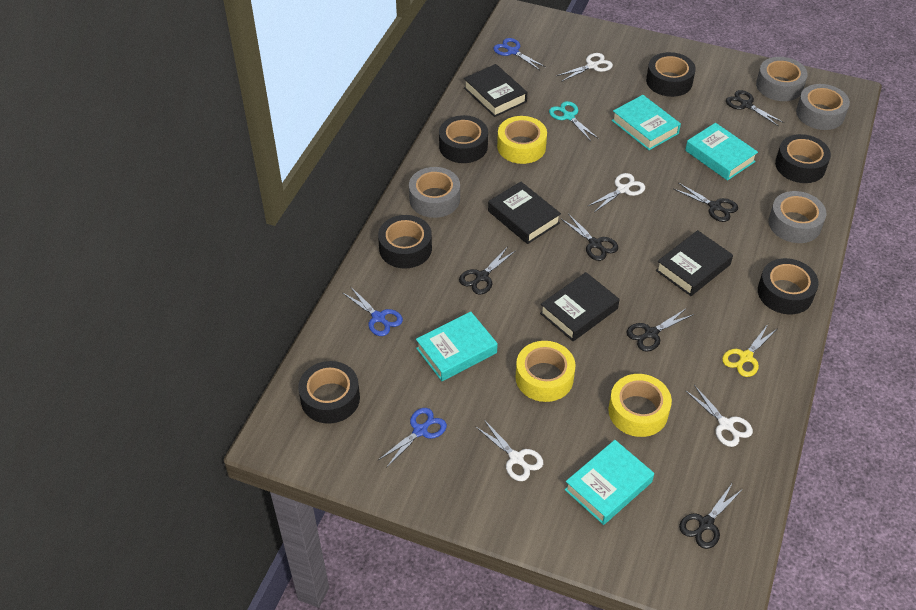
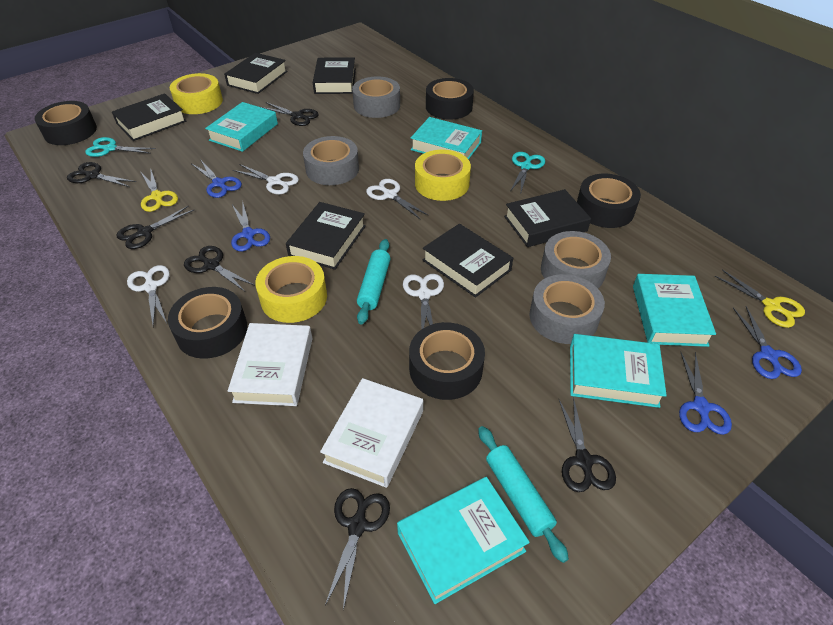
black book: 4 -> 6
black tape: 6 -> 5
blue scissors: 3 -> 4
turquoise book: 4 -> 5
turquoise rolling pin: 0 -> 2
turquoise scissors: 1 -> 2
white book: 0 -> 2
yellow scissors: 1 -> 2

